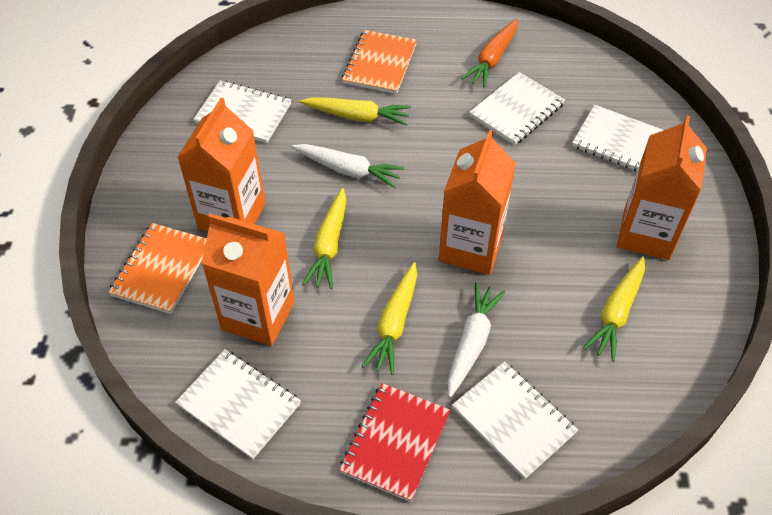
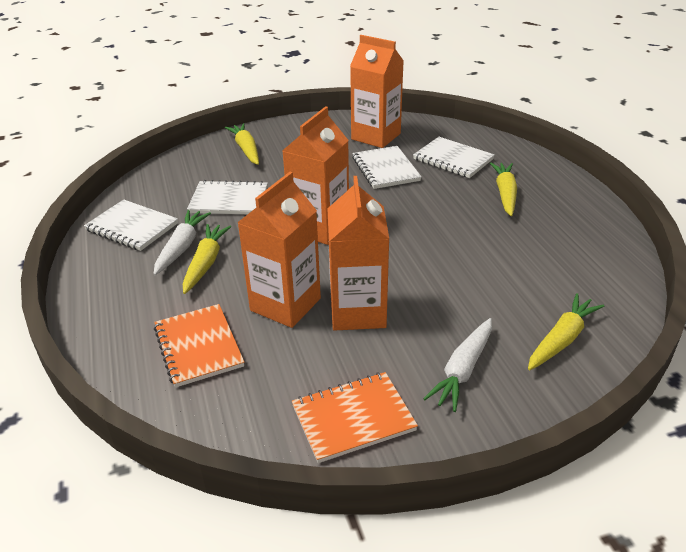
orange carrot: 1 -> 0
red notebook: 1 -> 0
white notebook: 5 -> 4

